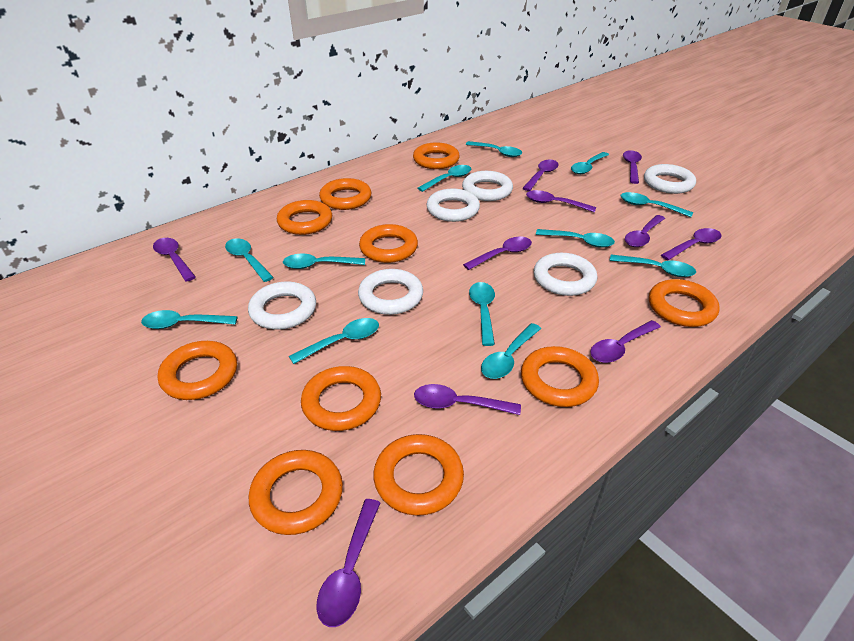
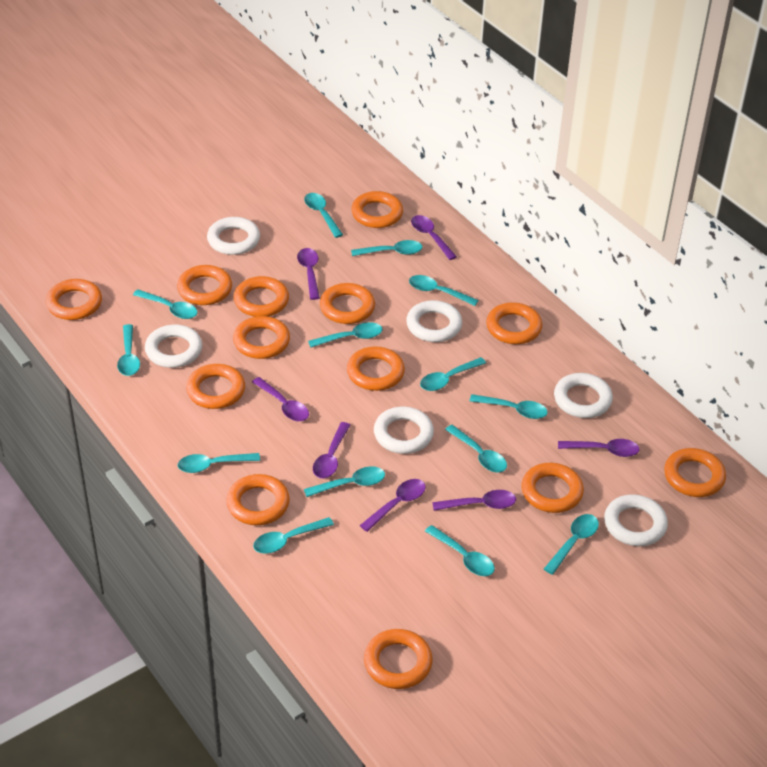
orange ring: 10 -> 13
purple spoon: 10 -> 7
turquoise spoon: 12 -> 14

